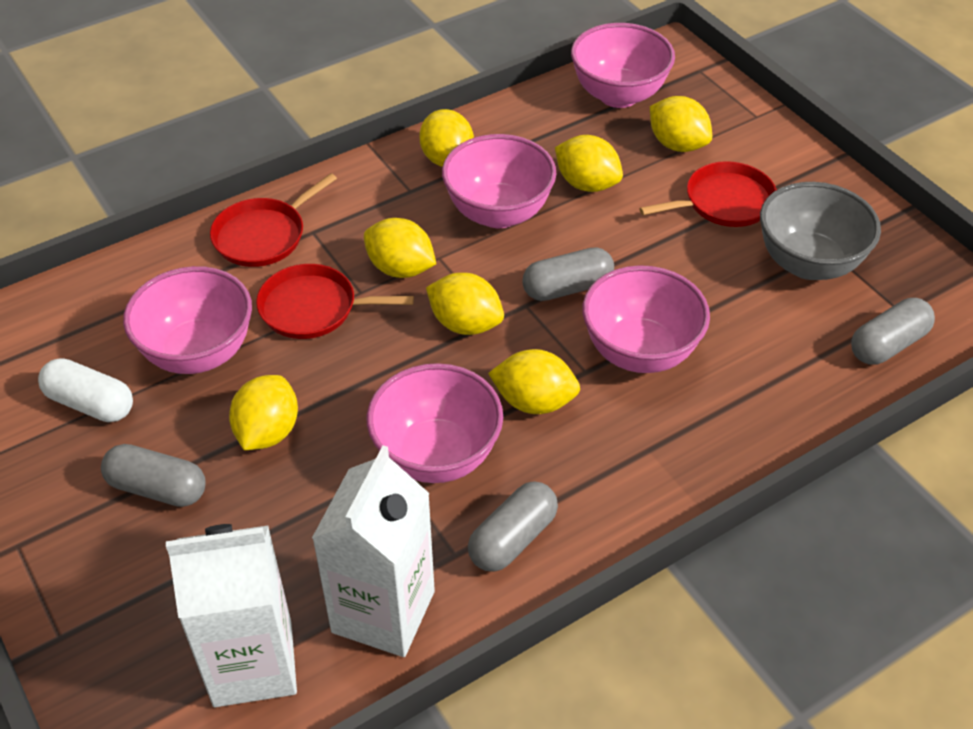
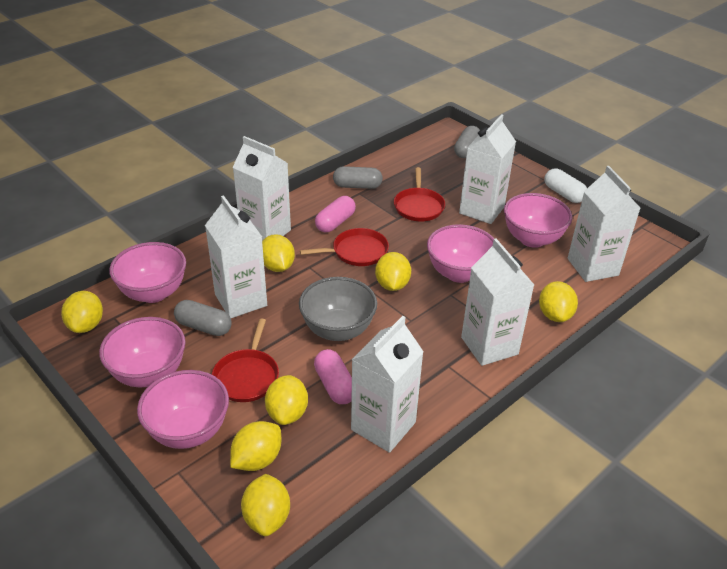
grey capsule: 4 -> 3
pink capsule: 0 -> 2
white carton: 2 -> 6

